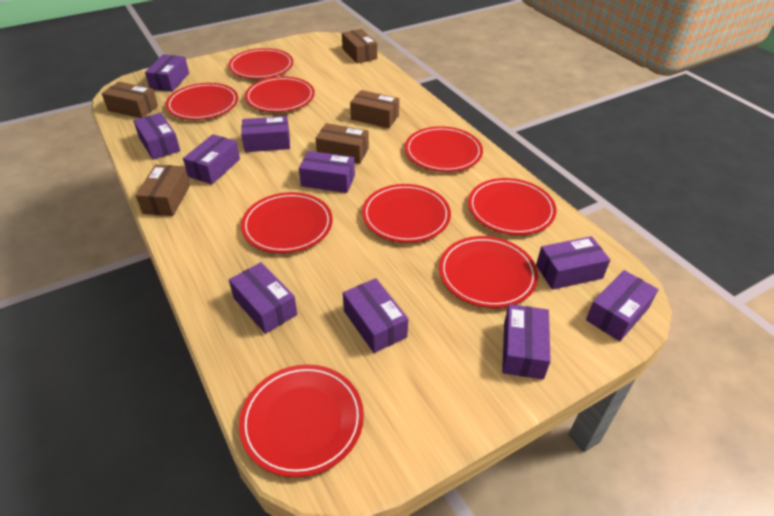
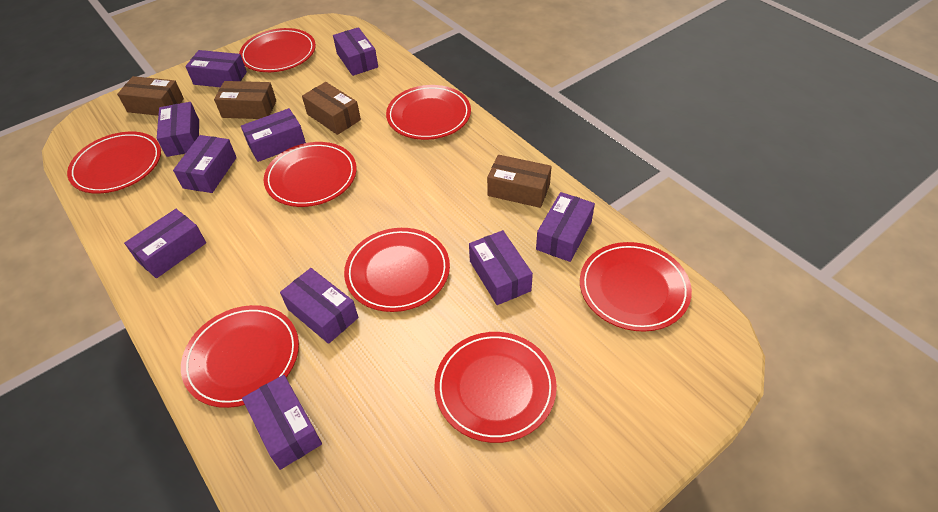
brown box: 5 -> 4
red plate: 9 -> 8

